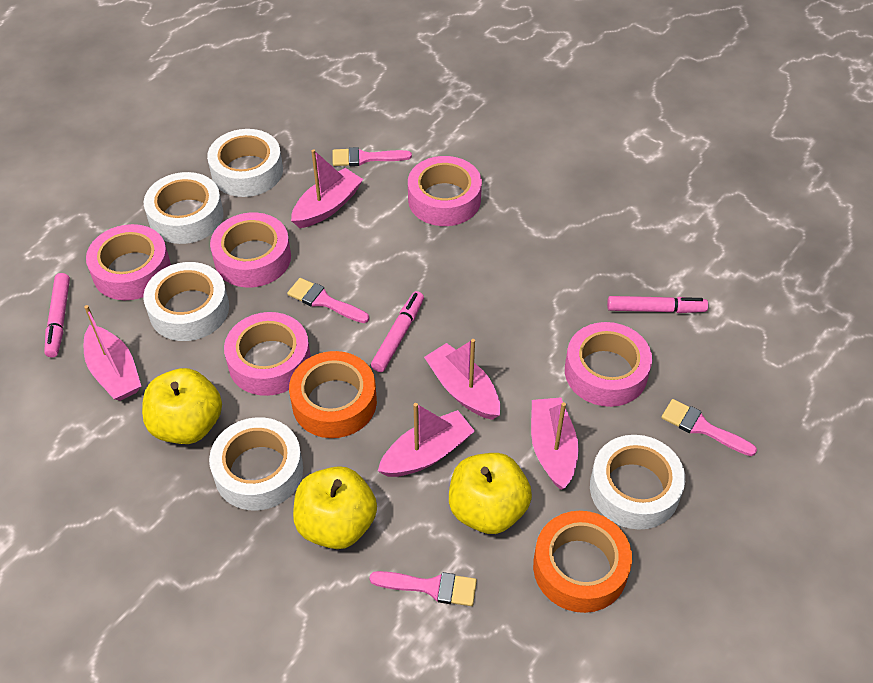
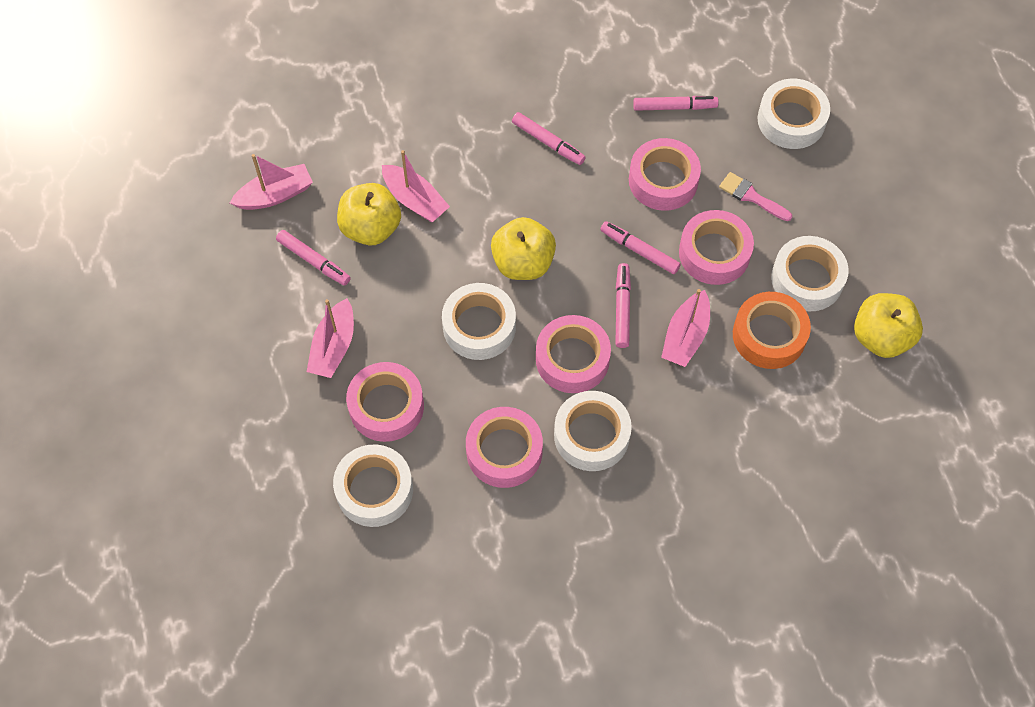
orange tape: 2 -> 1
pink boat: 5 -> 4
pink brush: 4 -> 1
pink marker: 3 -> 5

